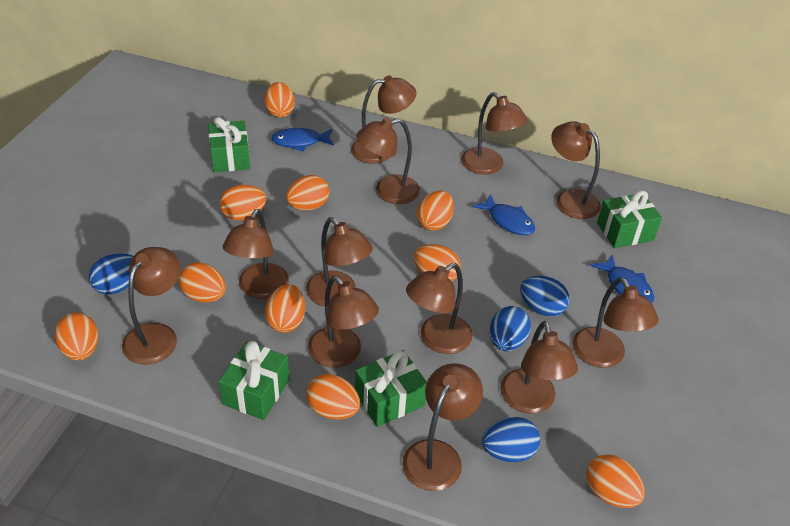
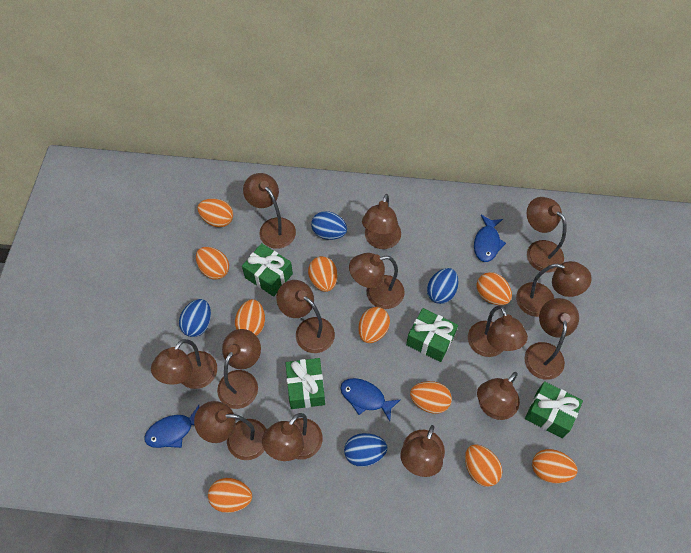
brown lamp: 12 -> 14

